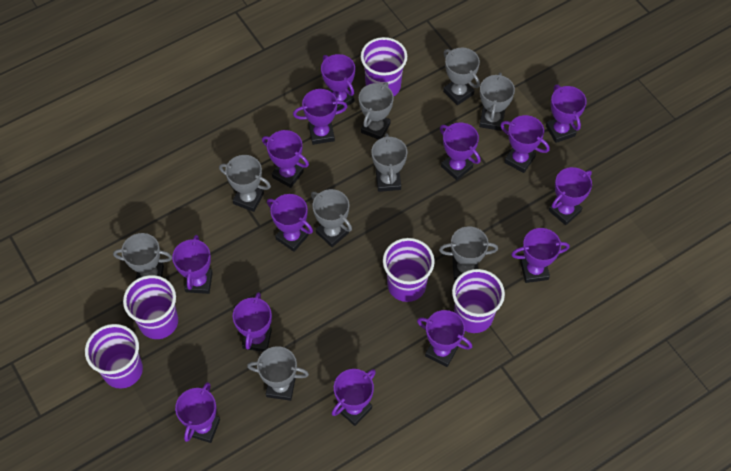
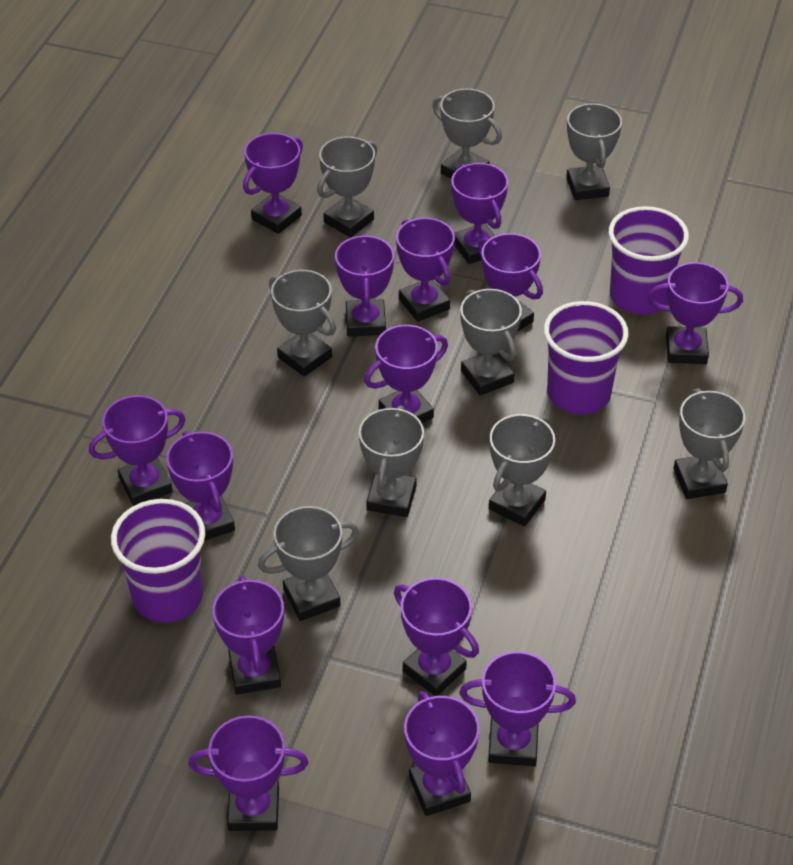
purple cup: 5 -> 3

